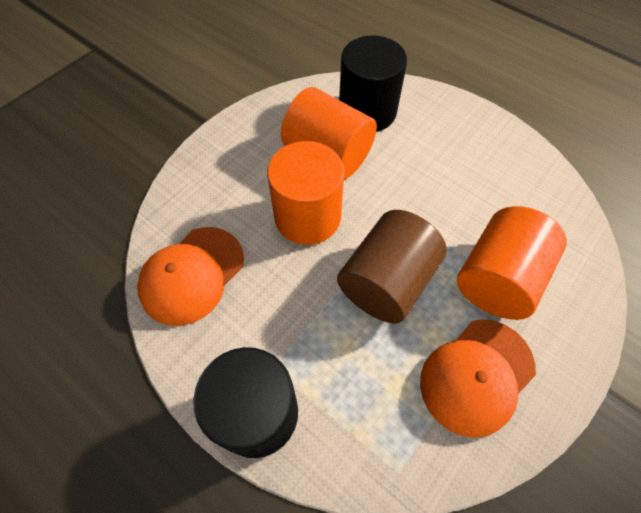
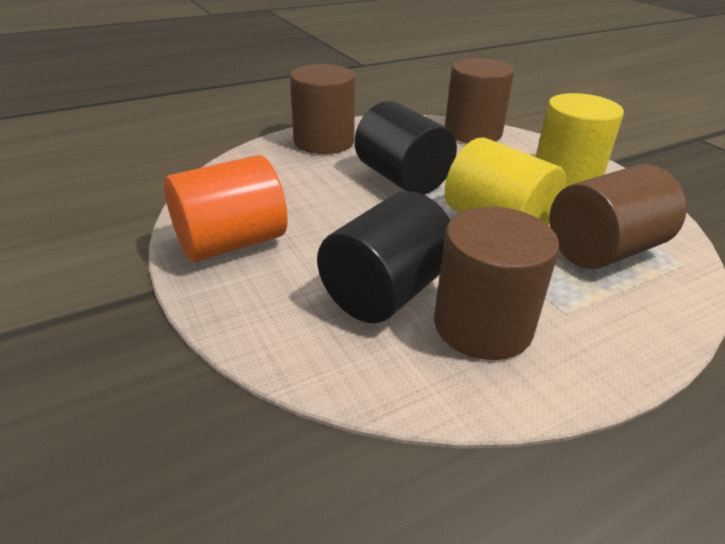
brown cylinder: 1 -> 4
orange cap: 2 -> 0
orange cylinder: 3 -> 1
yellow cylinder: 0 -> 2

